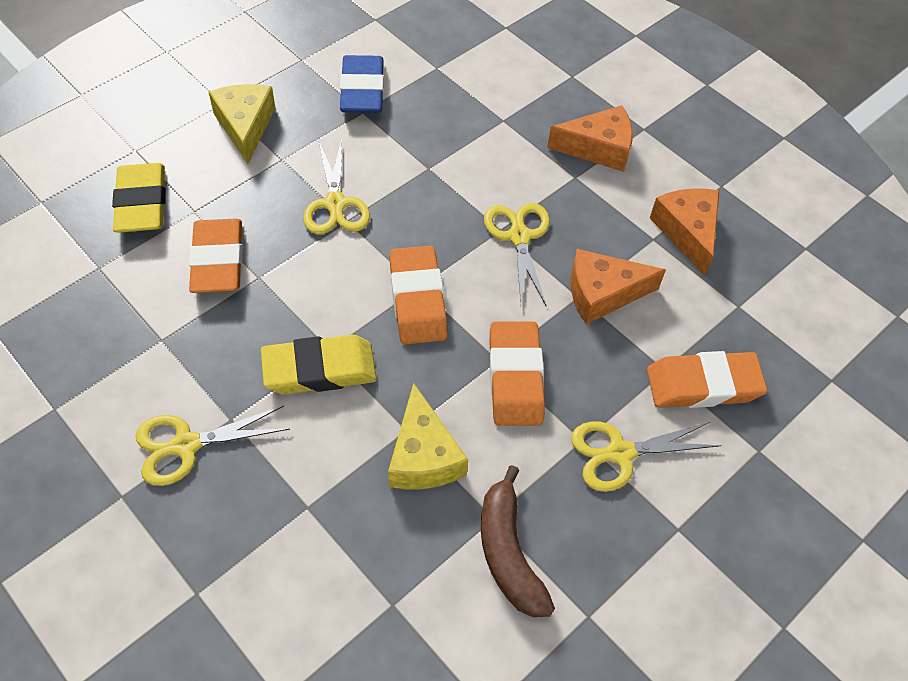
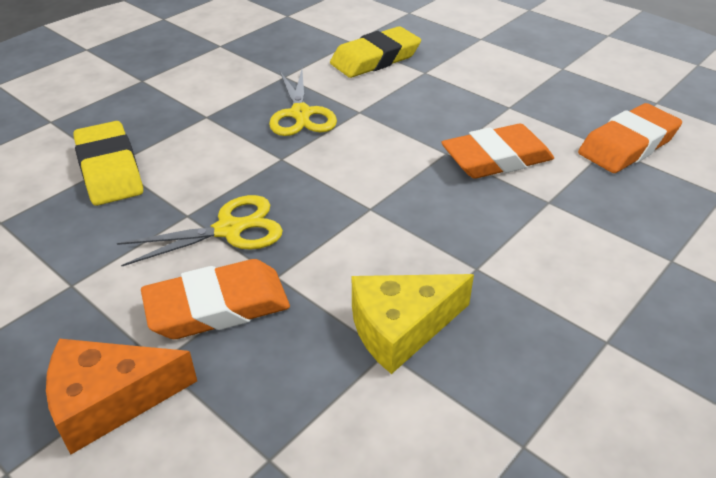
blue eraser: 1 -> 0
brown banana: 1 -> 0
orange cheese: 3 -> 1
orange eraser: 4 -> 3
yellow cheese: 2 -> 1
yellow scissors: 4 -> 2

